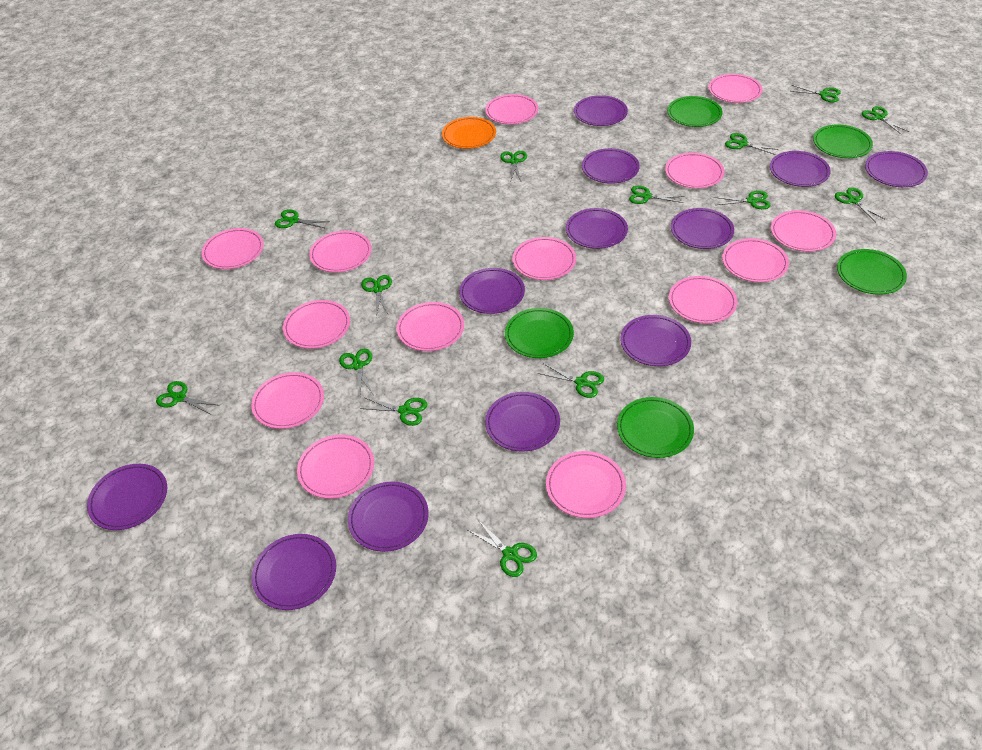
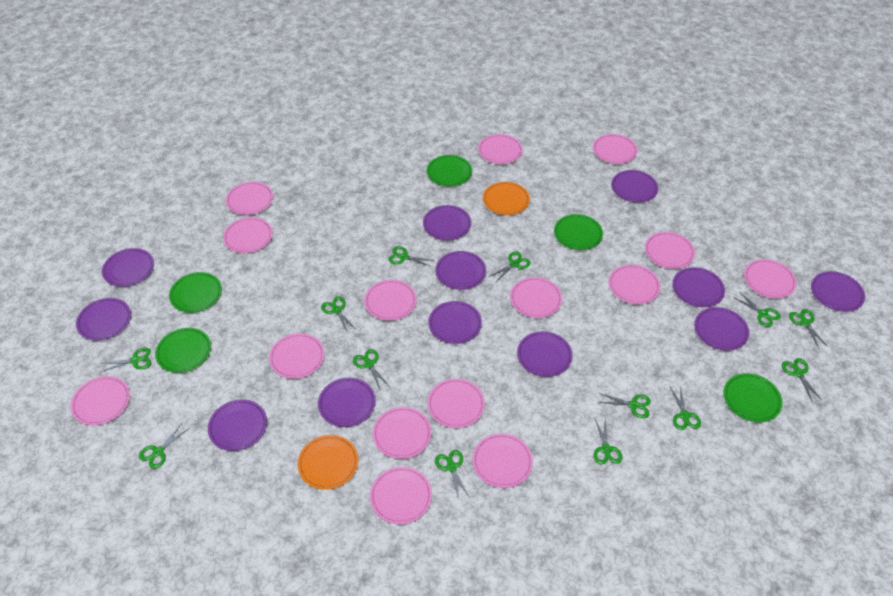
green scissors: 14 -> 13
orange plate: 1 -> 2
pink plate: 14 -> 15

